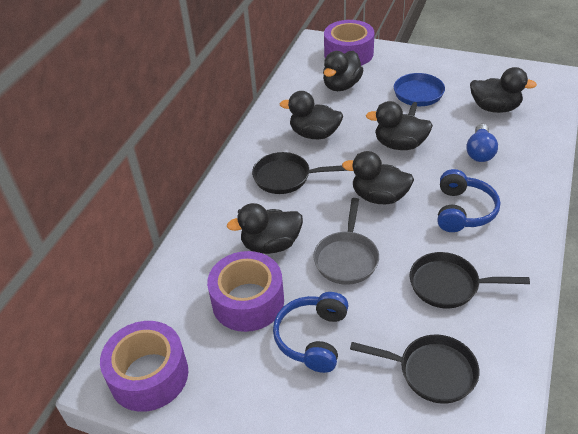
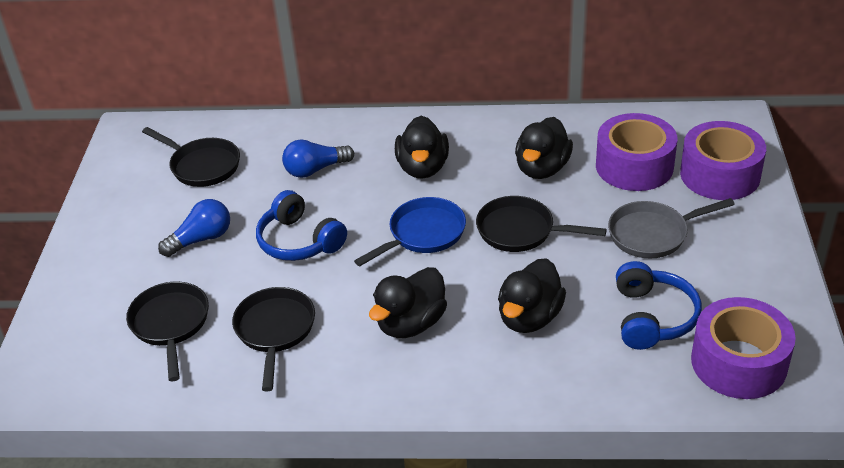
black duck: 6 -> 4
black pan: 3 -> 4
blue light bulb: 1 -> 2

